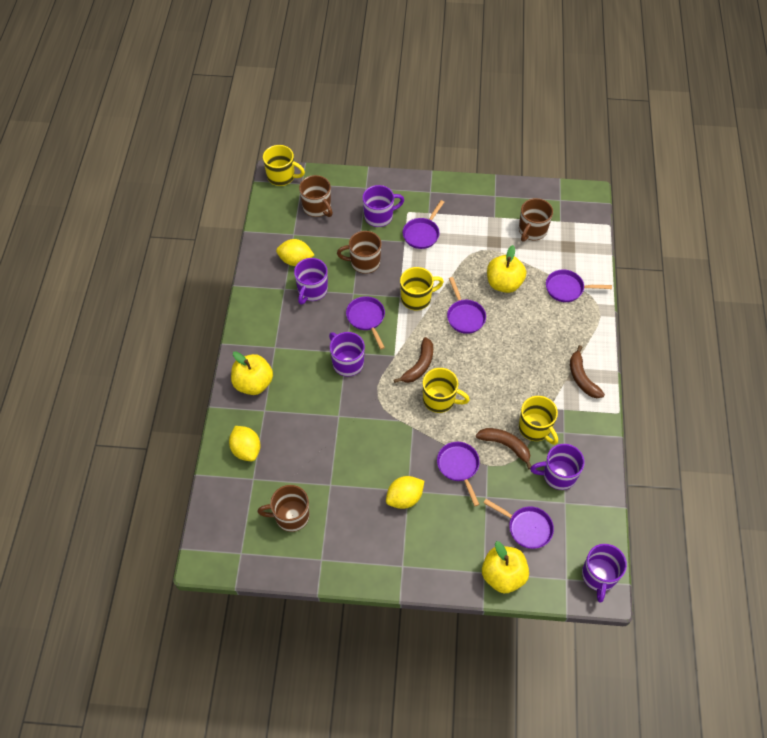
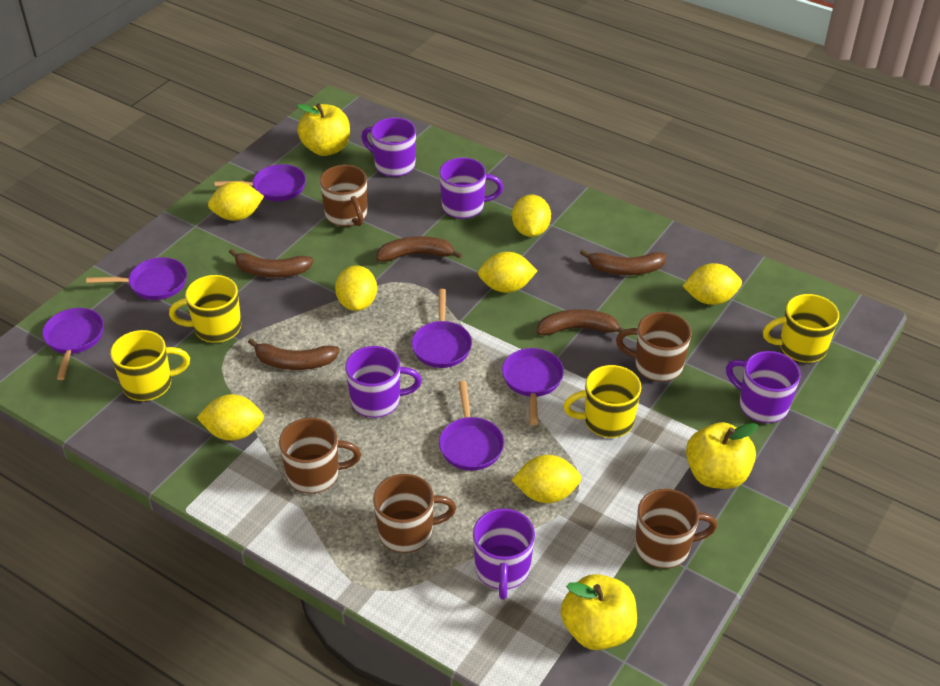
brown banana: 3 -> 5
brown mug: 4 -> 5
yellow lemon: 3 -> 7

